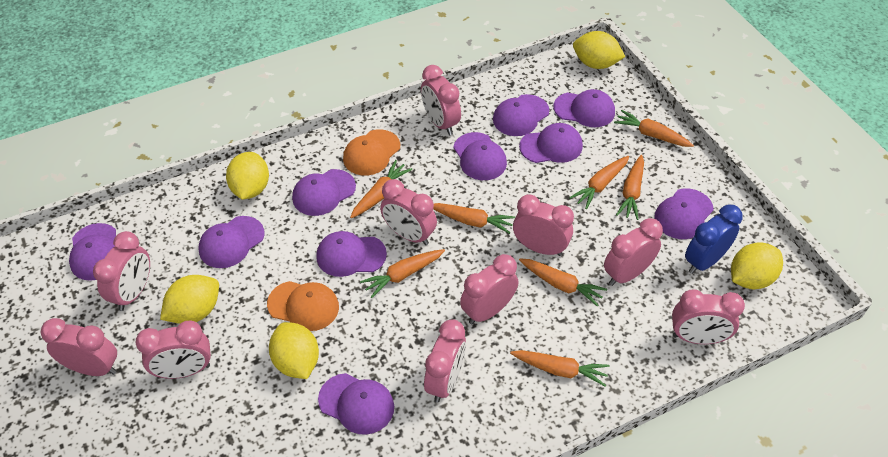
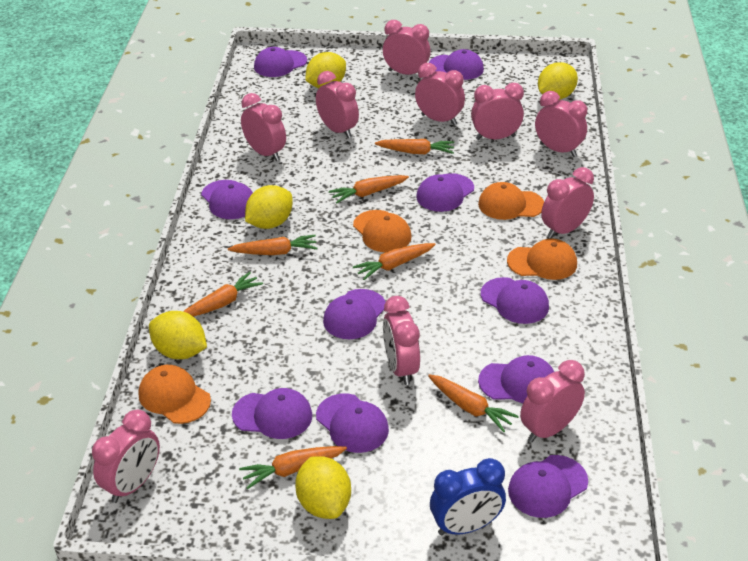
orange cap: 2 -> 4
orange carrot: 8 -> 7

